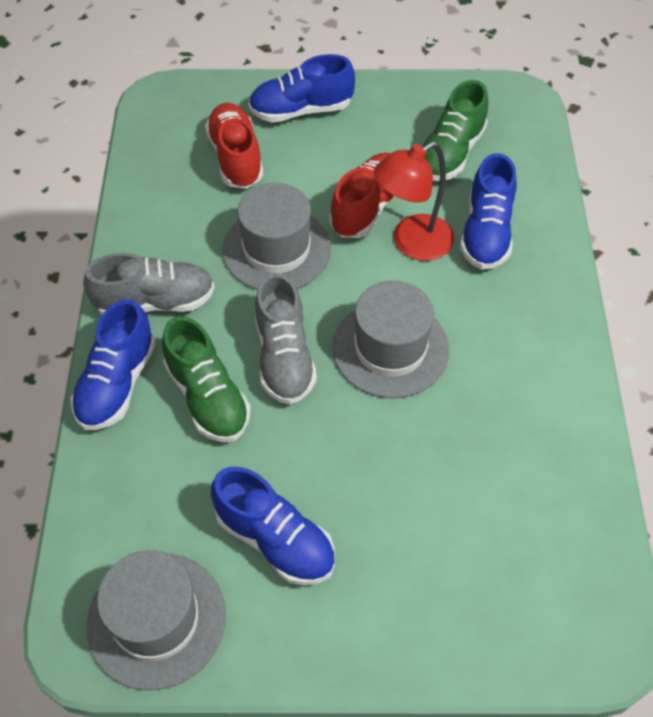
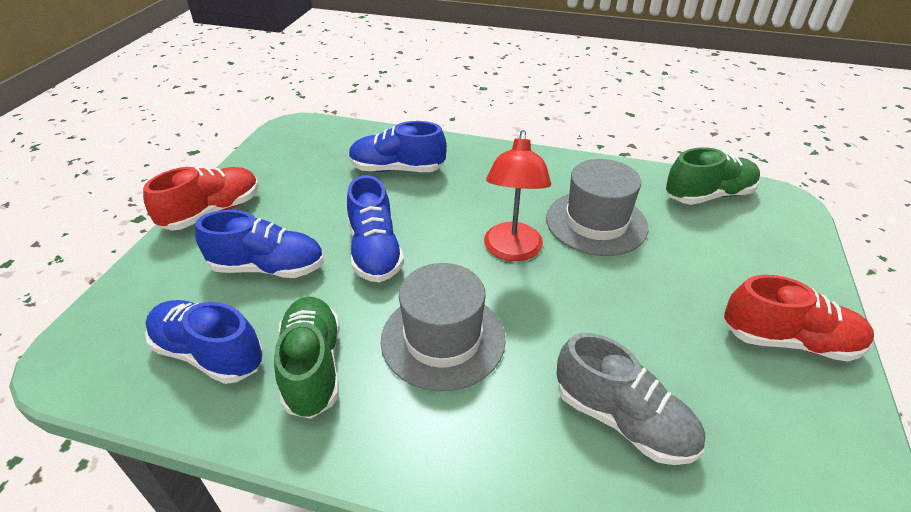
grey hat: 3 -> 2
grey shoe: 2 -> 1

